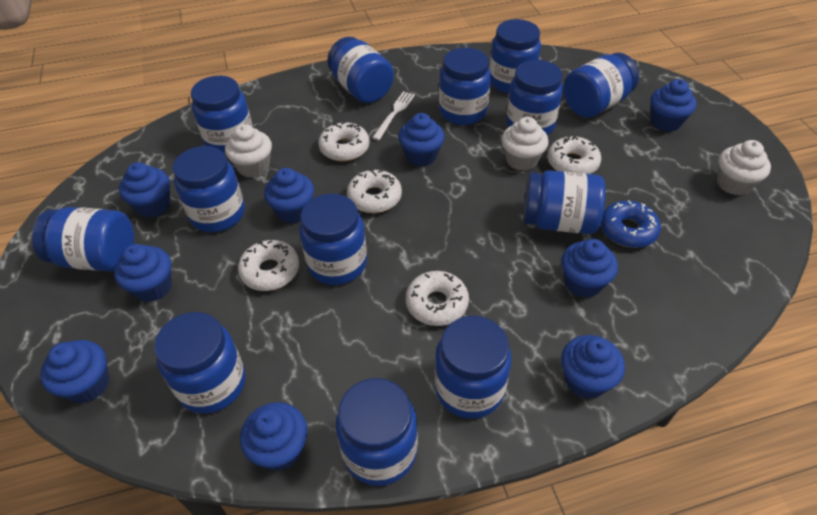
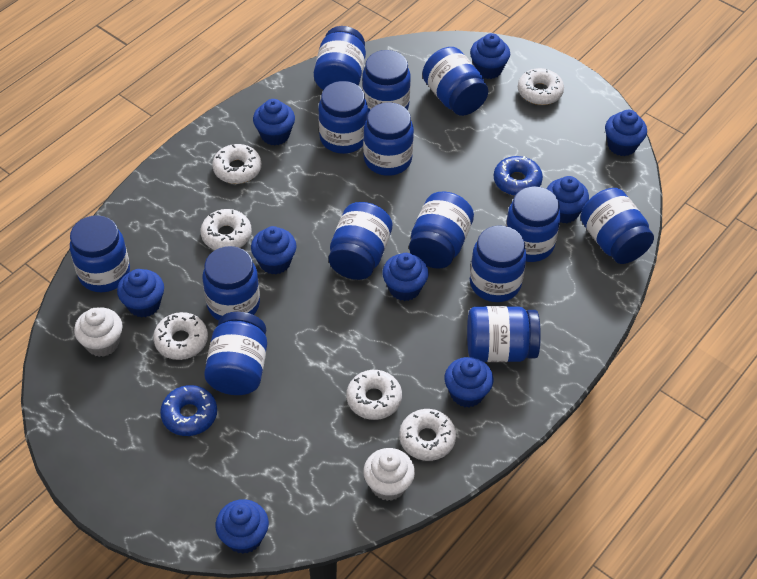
blue donut: 1 -> 2
blue jar: 13 -> 14
white cupcake: 3 -> 2
white donut: 5 -> 6
white fork: 1 -> 0

